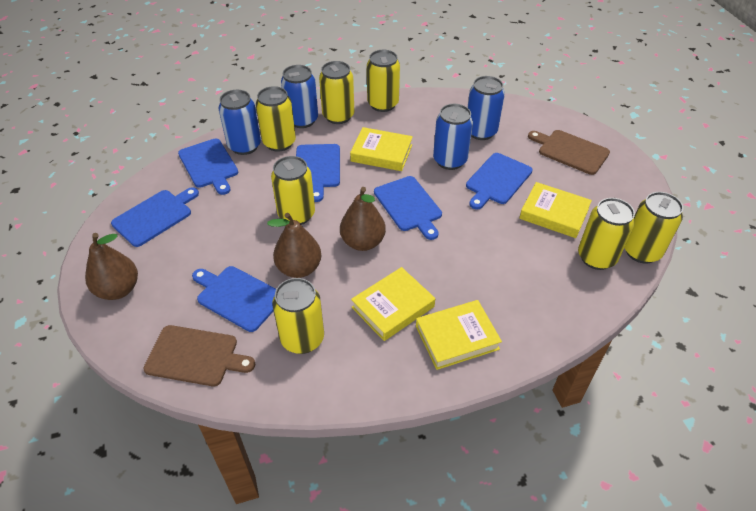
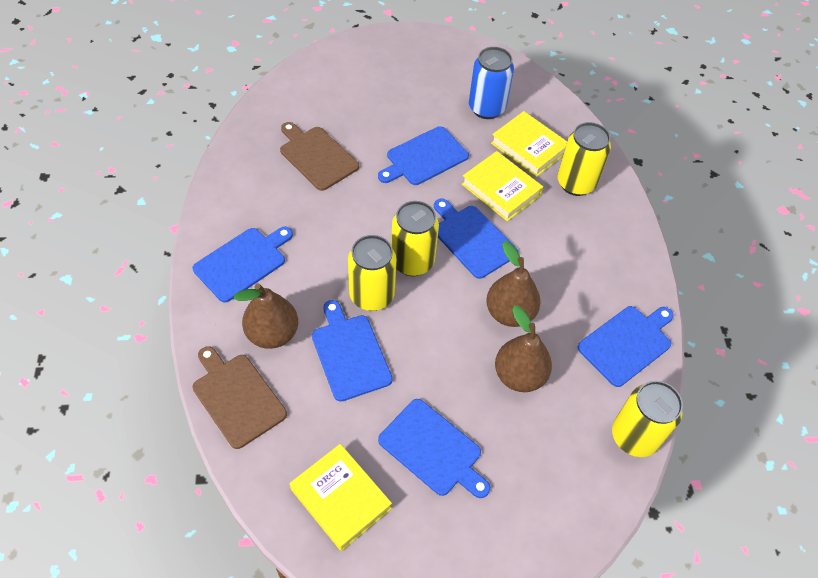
blue can: 4 -> 1
yellow book: 4 -> 3
yellow can: 7 -> 4

